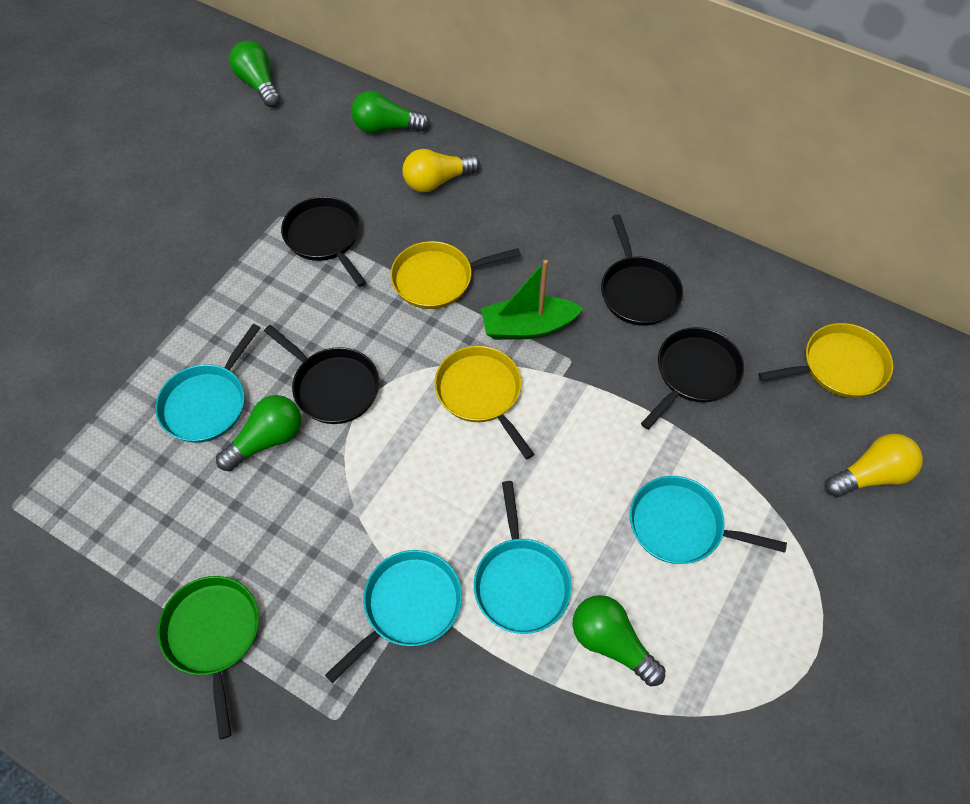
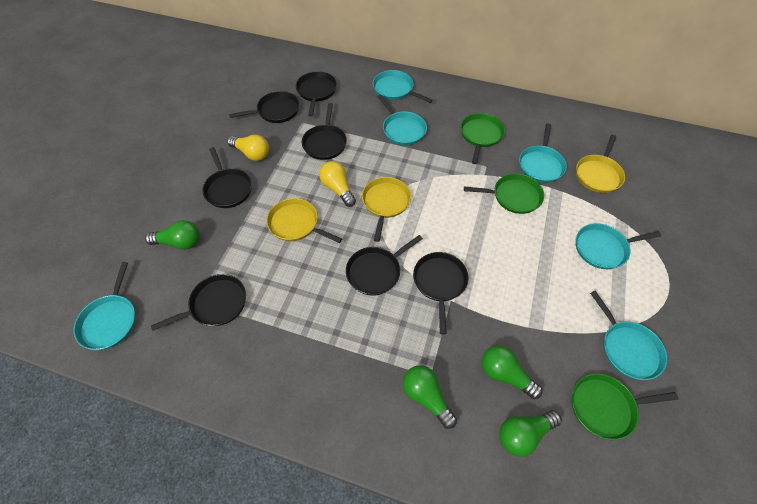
black pan: 4 -> 7
green boat: 1 -> 0
green pan: 1 -> 3
turquoise pan: 4 -> 6

